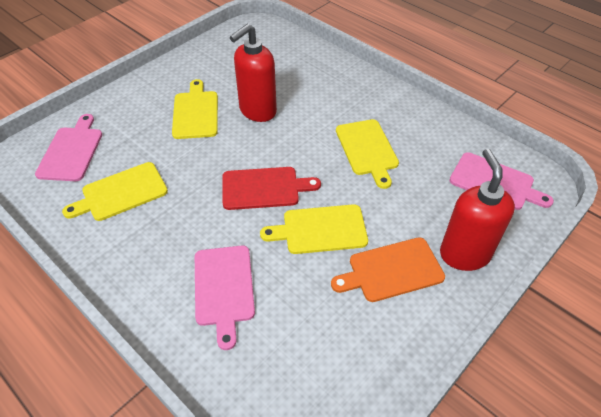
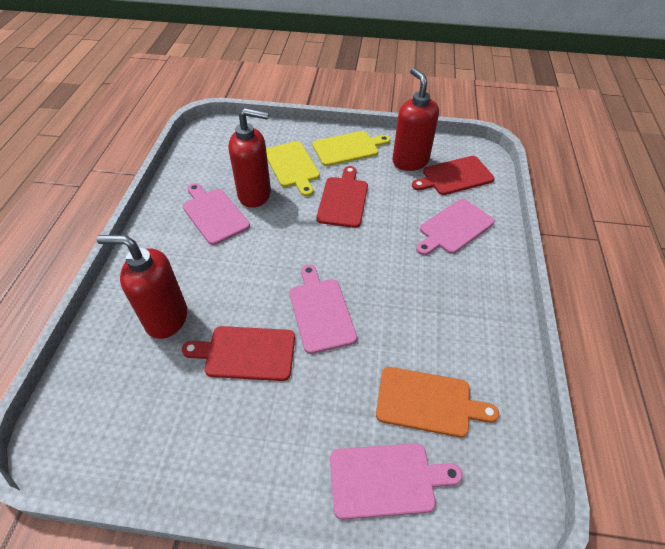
pink cutting board: 3 -> 4
red cutting board: 1 -> 3
red soap dispenser: 2 -> 3
yellow cutting board: 4 -> 2

